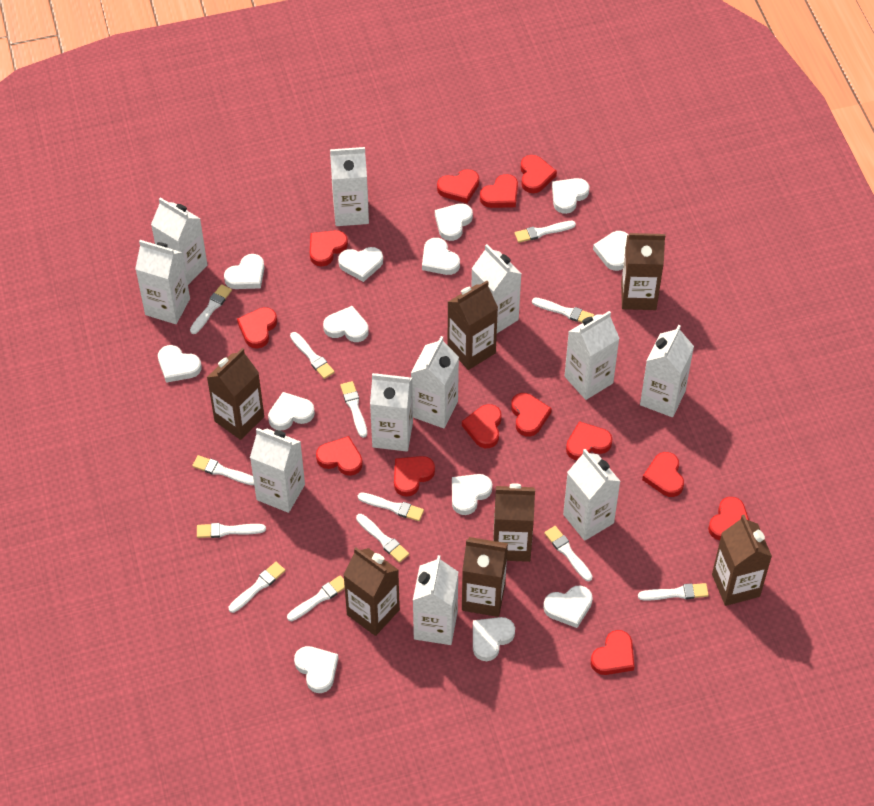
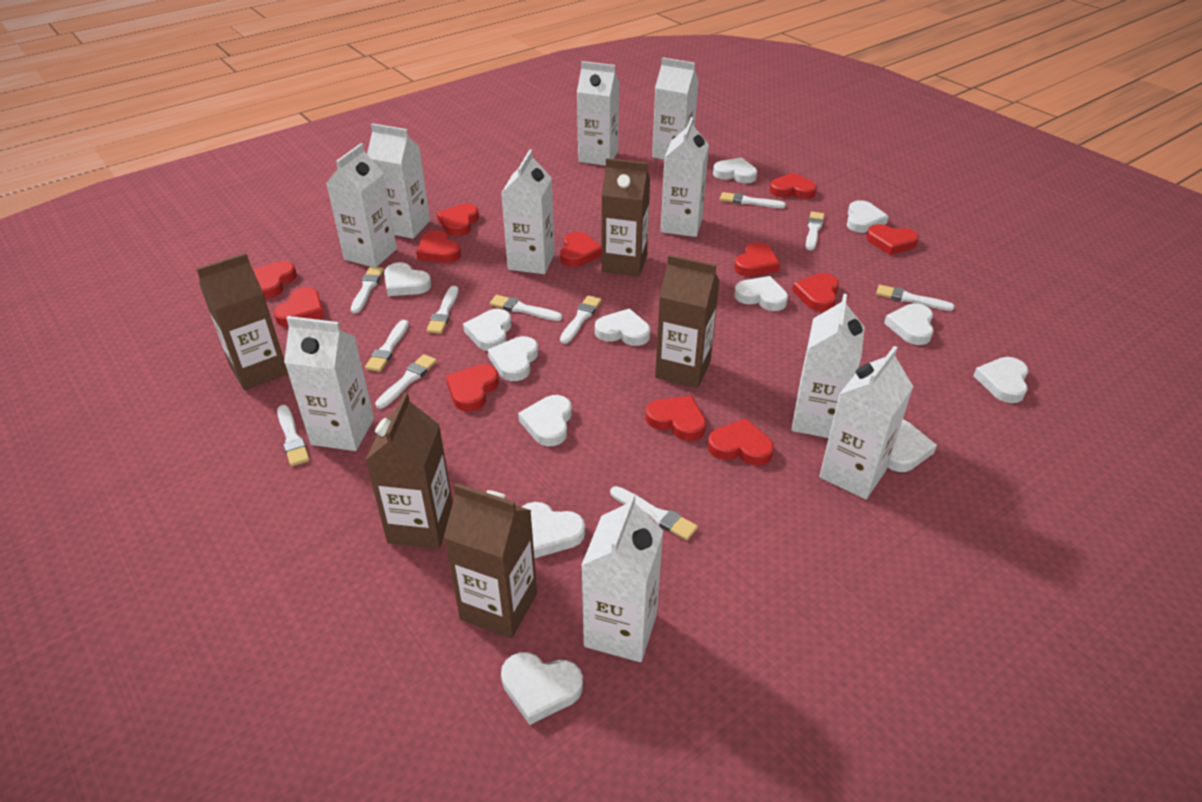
brown carton: 7 -> 5
red heart: 13 -> 12
white brush: 13 -> 11
white carton: 11 -> 10

